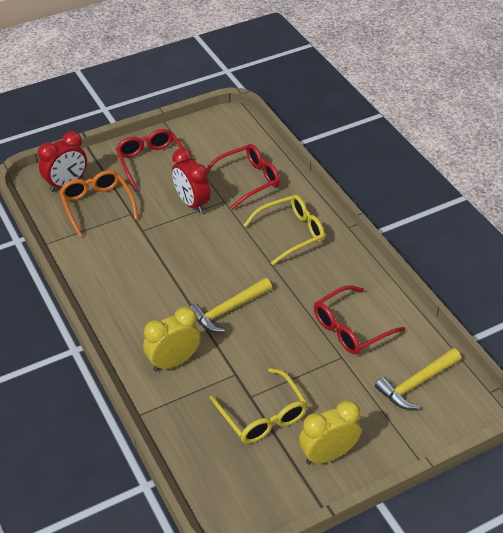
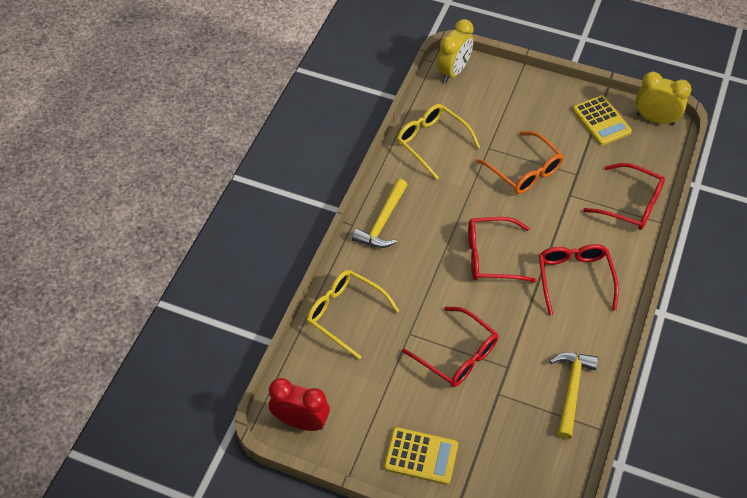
red clock: 2 -> 1
red glasses: 3 -> 4
yellow calculator: 0 -> 2

